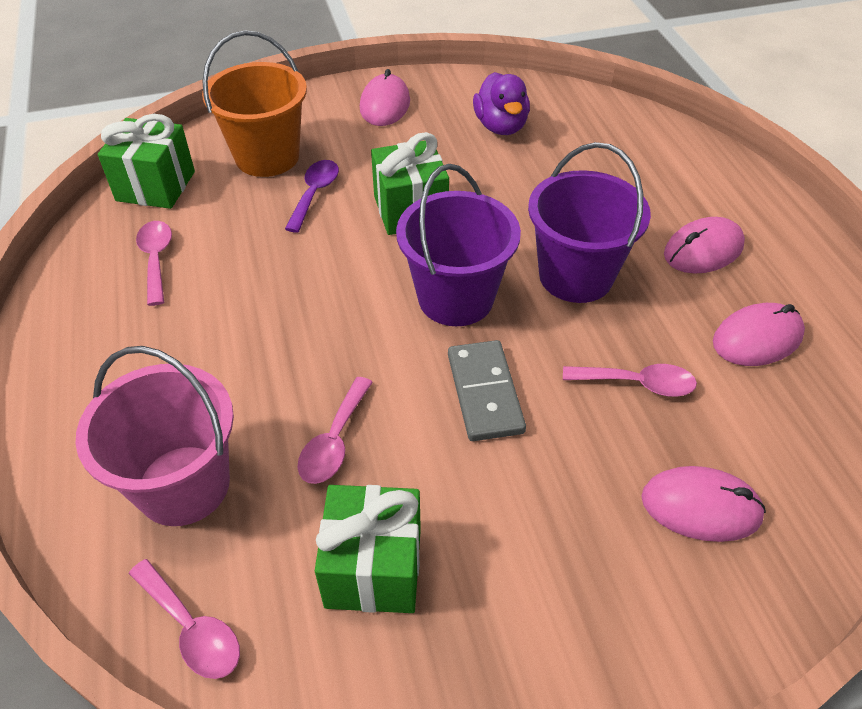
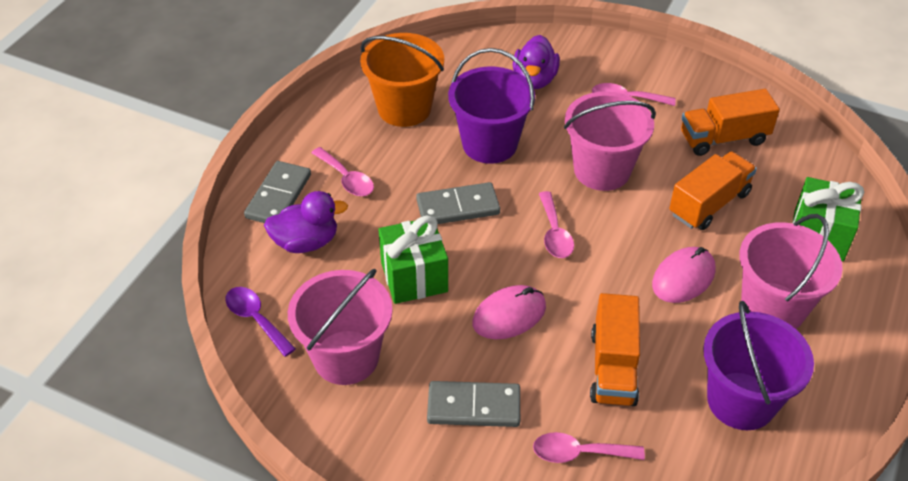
green gift: 3 -> 2
grey domino: 1 -> 3
orange truck: 0 -> 3
pink bucket: 1 -> 3
pink mouse: 4 -> 2
purple duck: 1 -> 2

